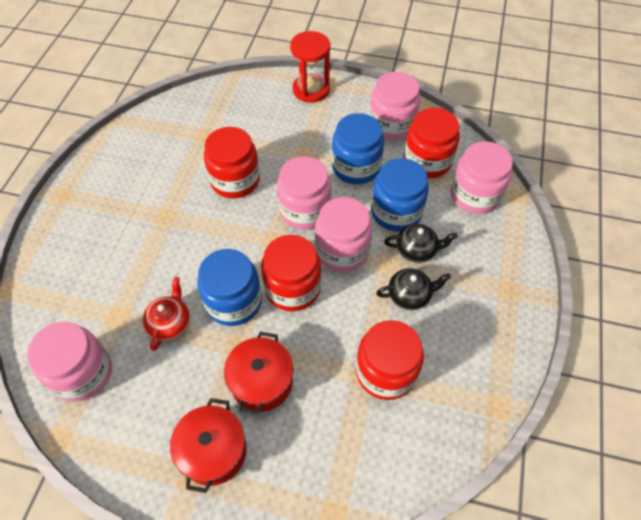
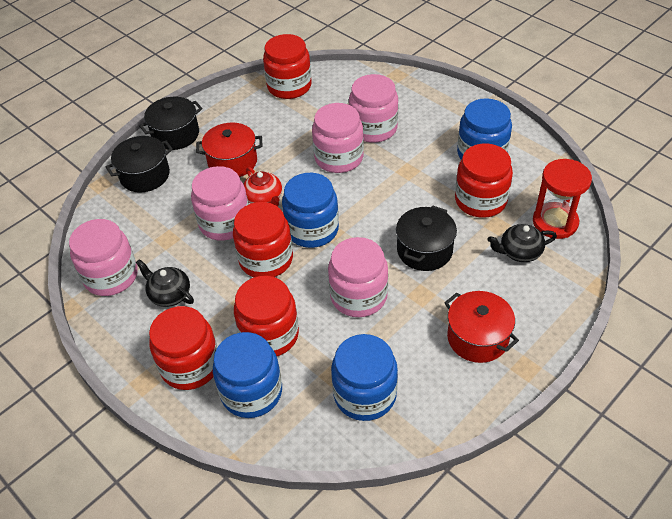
black pot: 0 -> 3
blue jar: 3 -> 4
red jar: 4 -> 5

